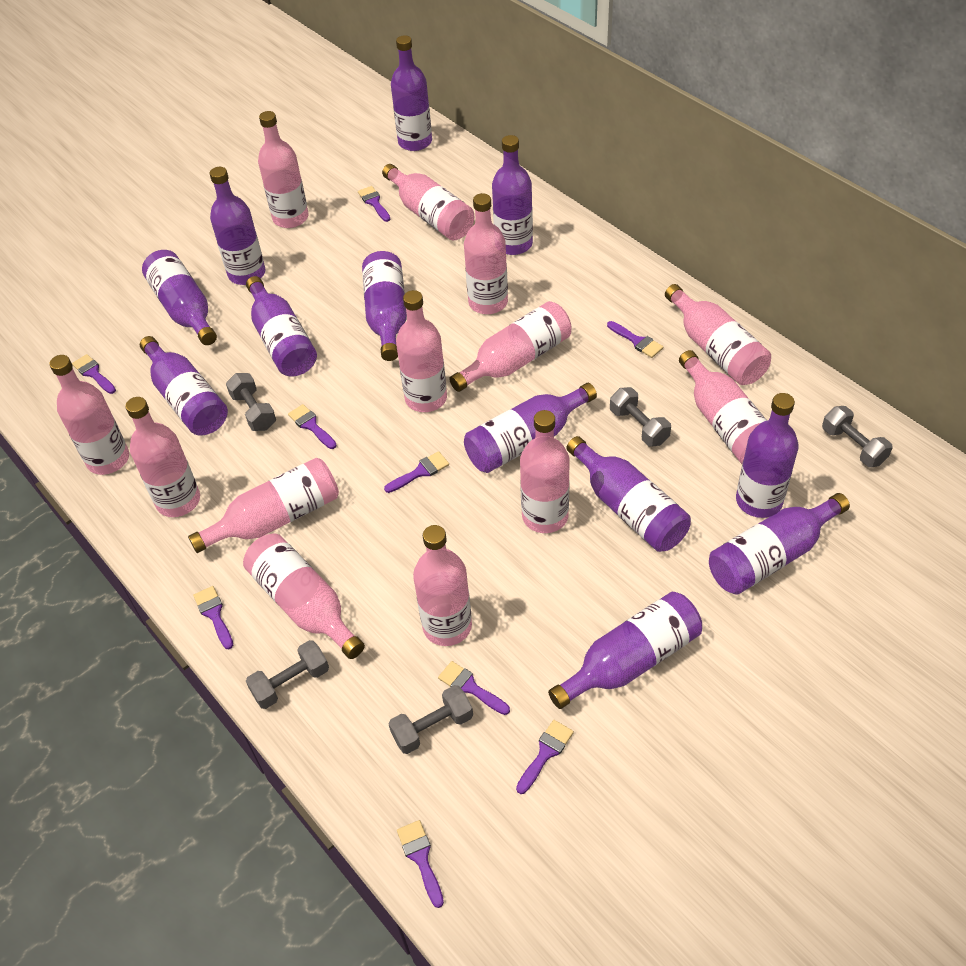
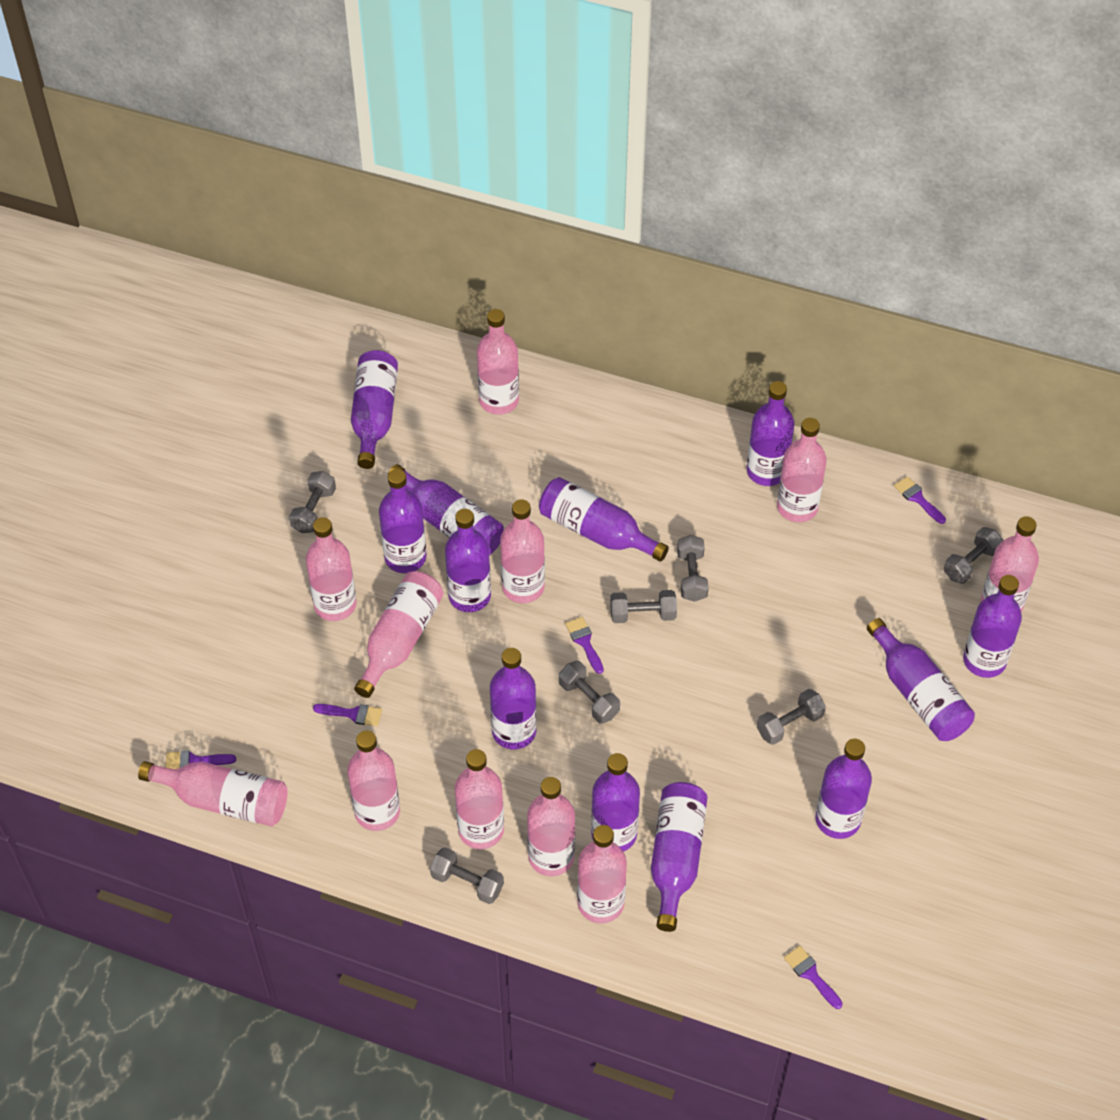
grey dumbbell: 5 -> 7
pink bottle: 13 -> 11
purple brush: 9 -> 5

